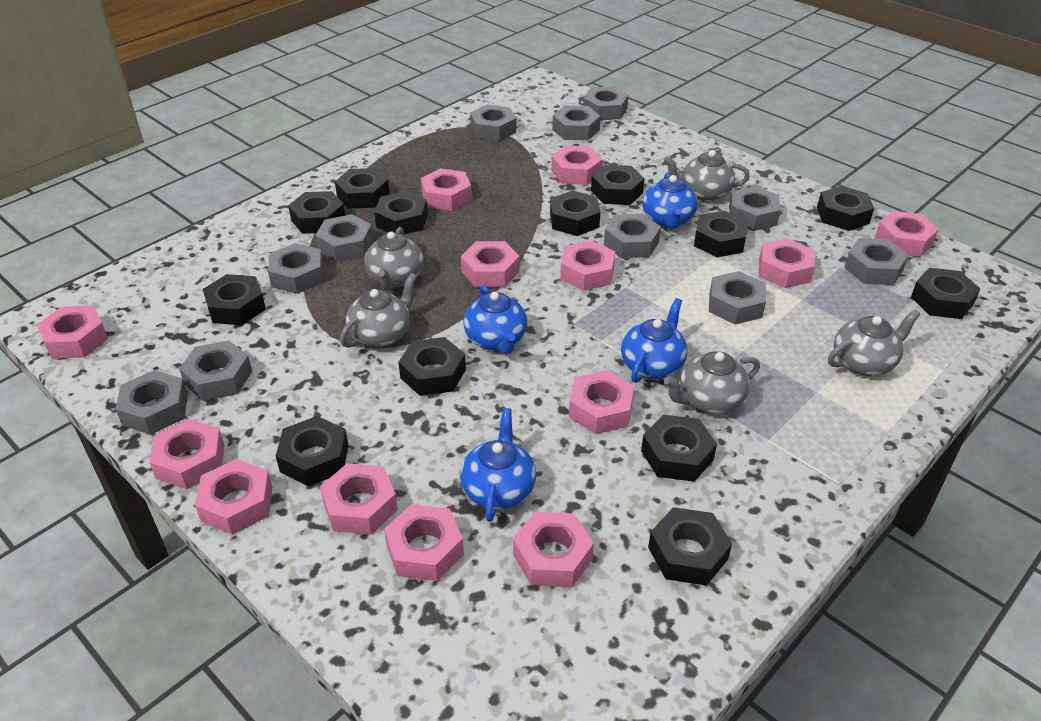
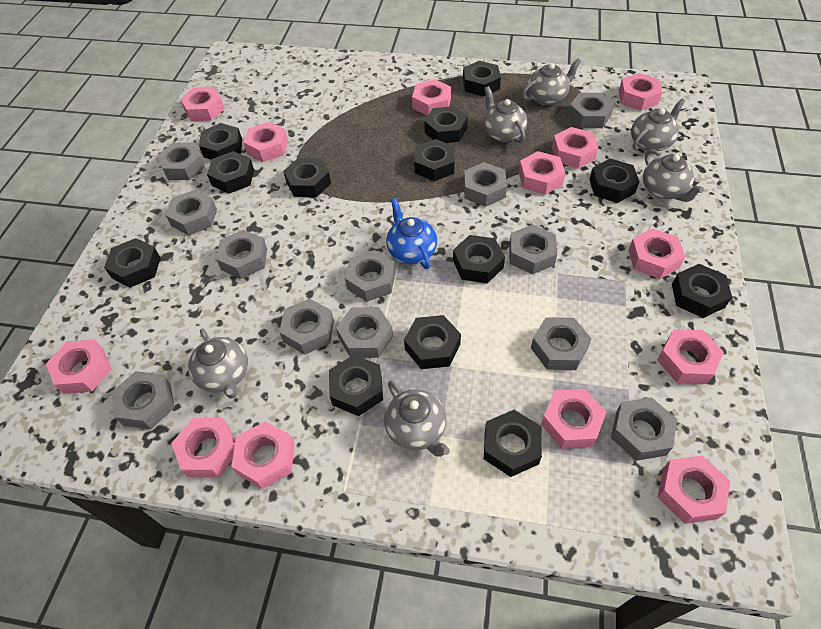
blue teapot: 4 -> 1
grey nut: 11 -> 12
grey teapot: 5 -> 6

